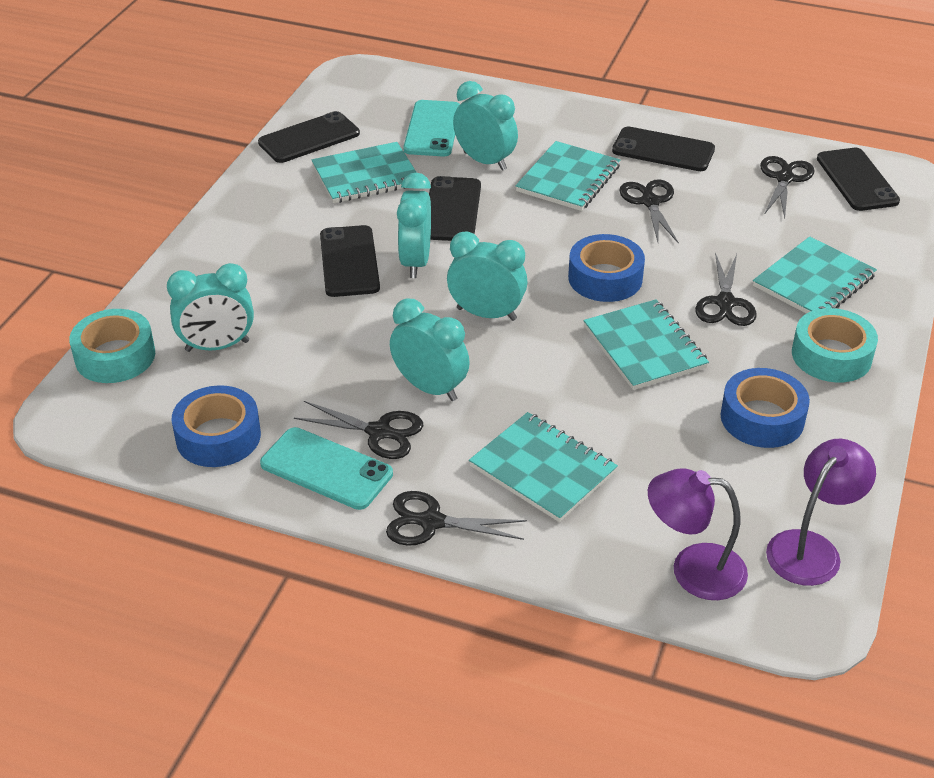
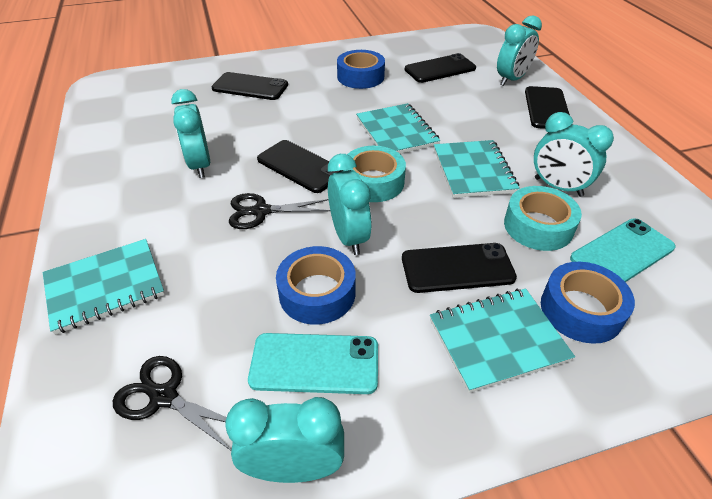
black scissors: 5 -> 2
purple lamp: 2 -> 0
turquoise notebook: 5 -> 4

